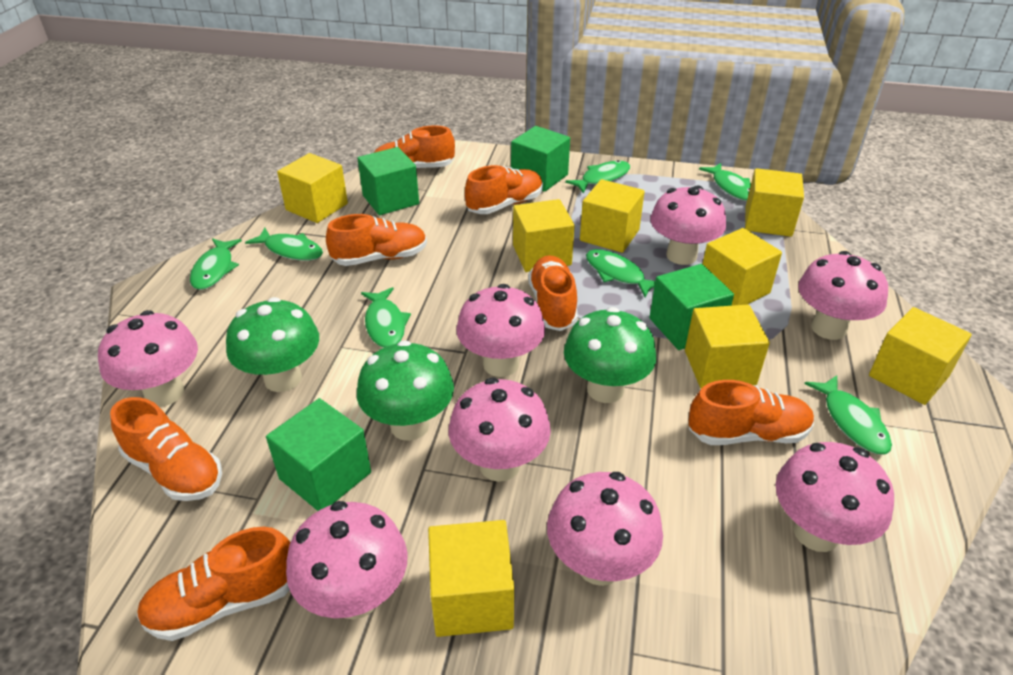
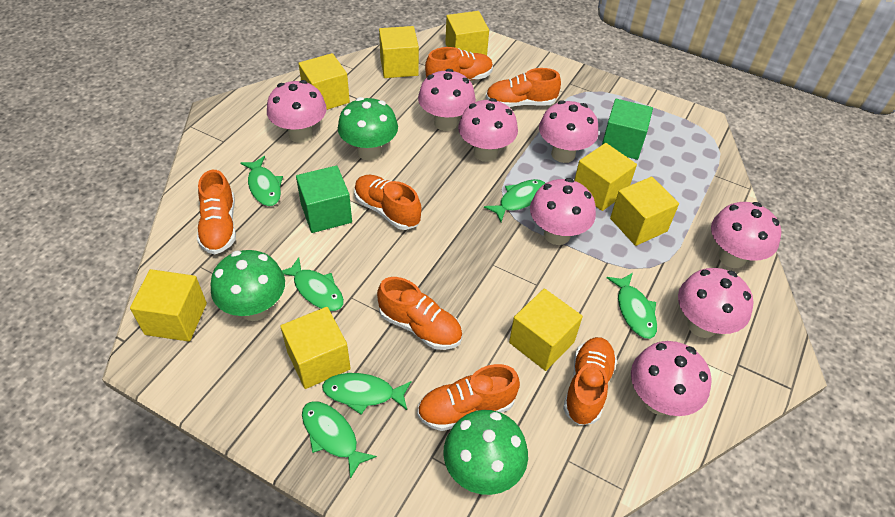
green cube: 4 -> 2
green fish: 7 -> 6

